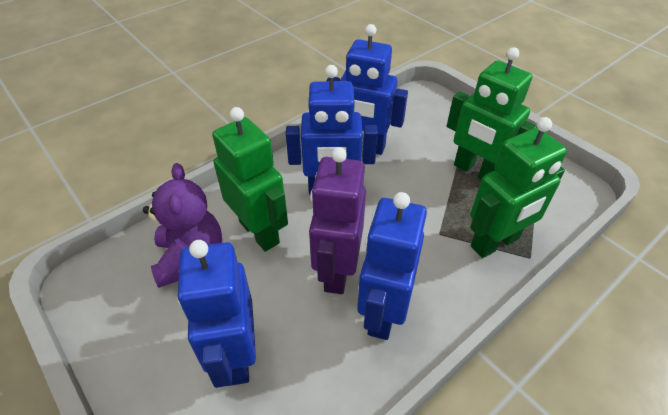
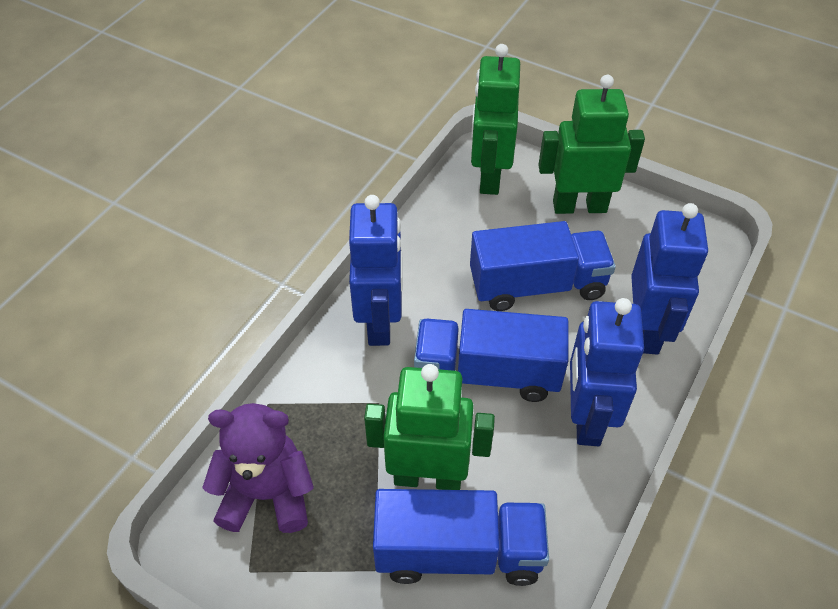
blue robot: 4 -> 3
blue truck: 0 -> 3
purple robot: 1 -> 0

